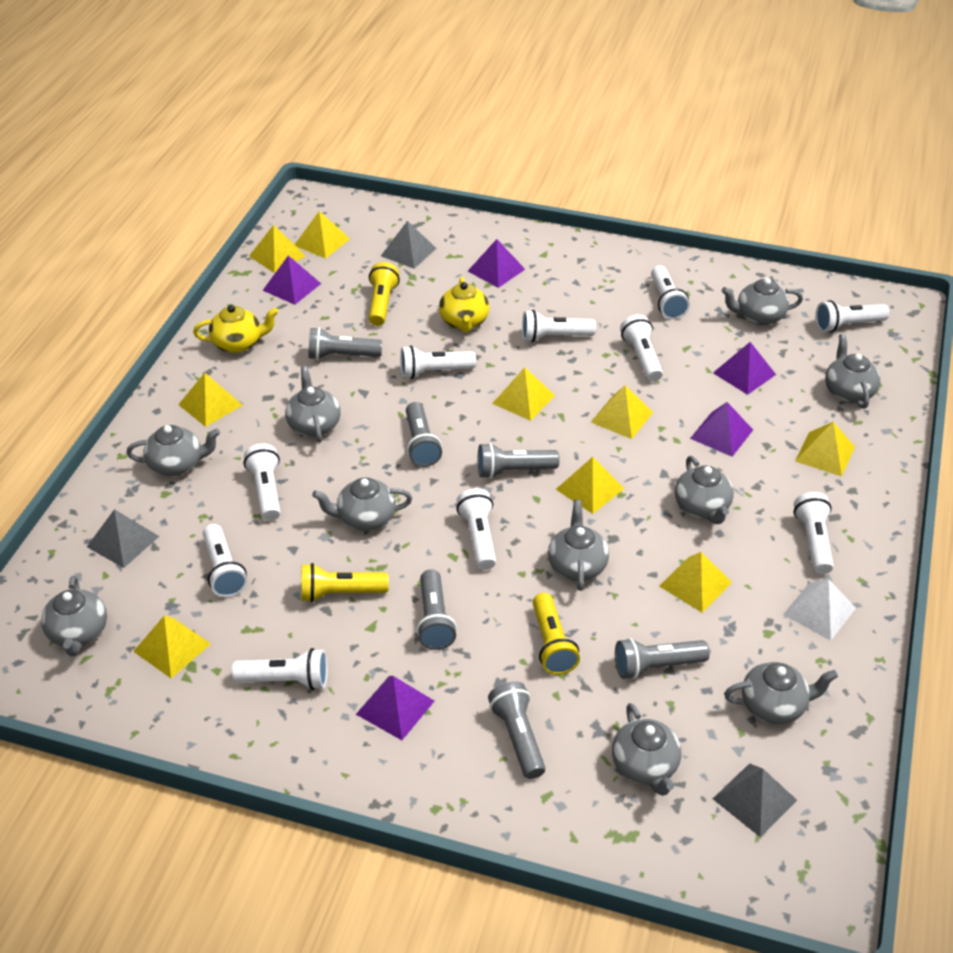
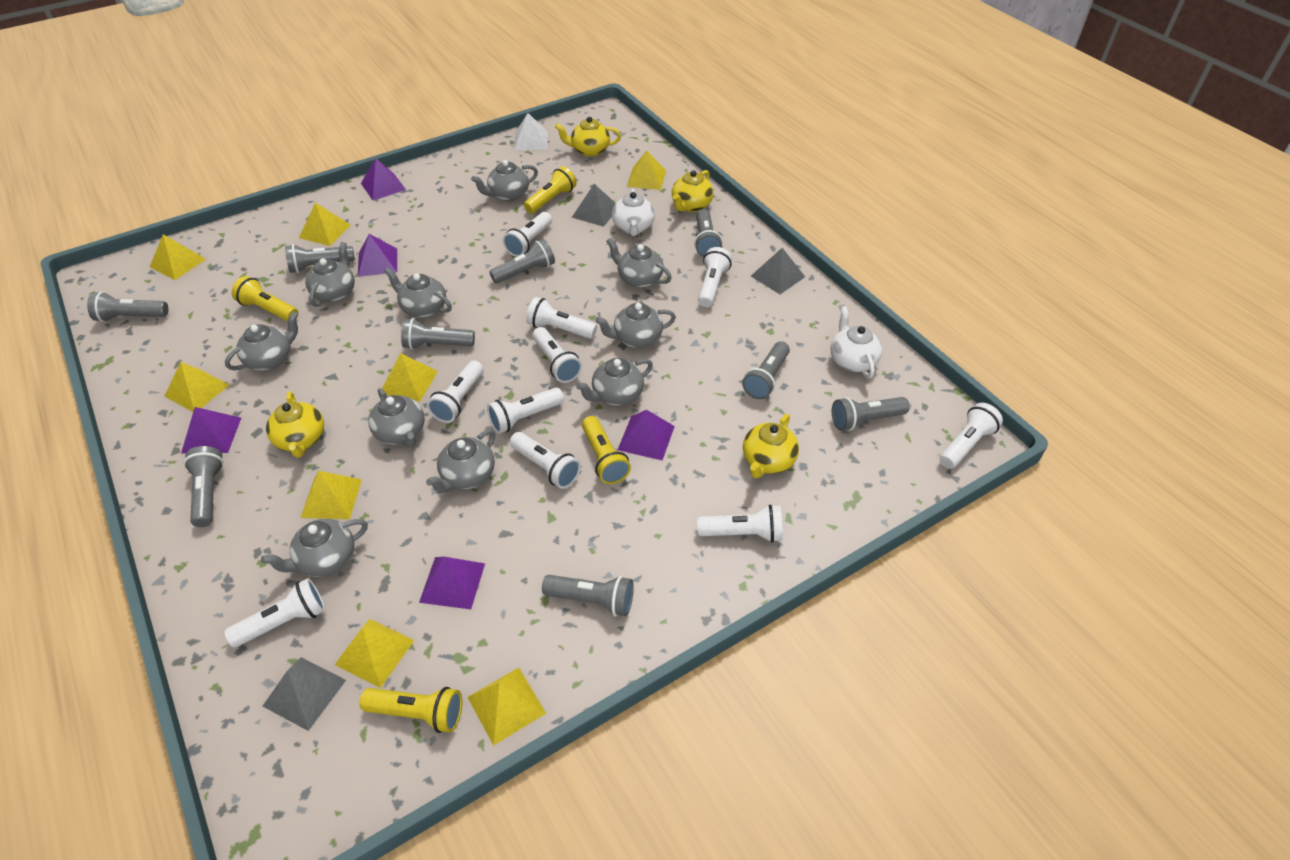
grey flashlight: 6 -> 9
white teapot: 0 -> 2
yellow flashlight: 3 -> 4
yellow pyramid: 9 -> 8
yellow teapot: 2 -> 4

